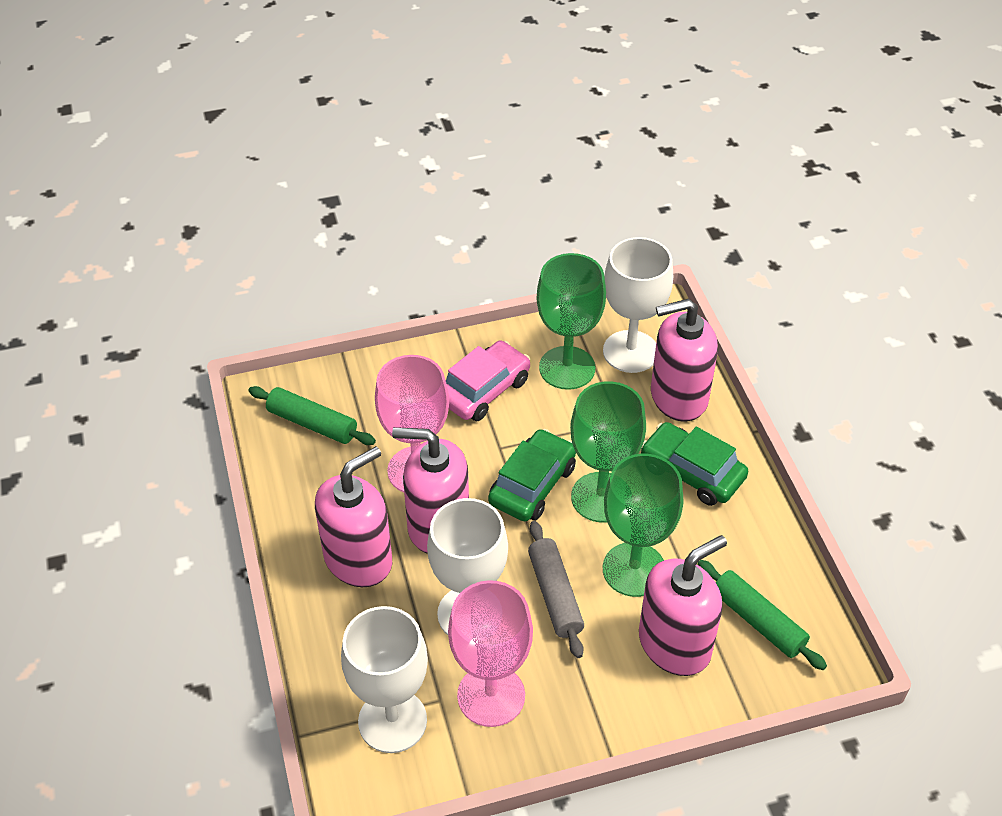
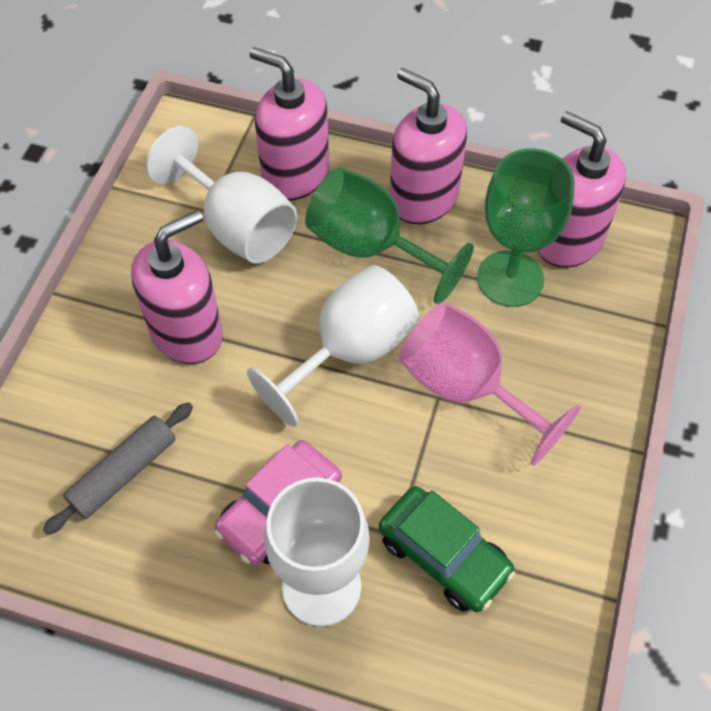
green car: 2 -> 1
green goblet: 3 -> 2
green rolling pin: 2 -> 0
pink goblet: 2 -> 1

